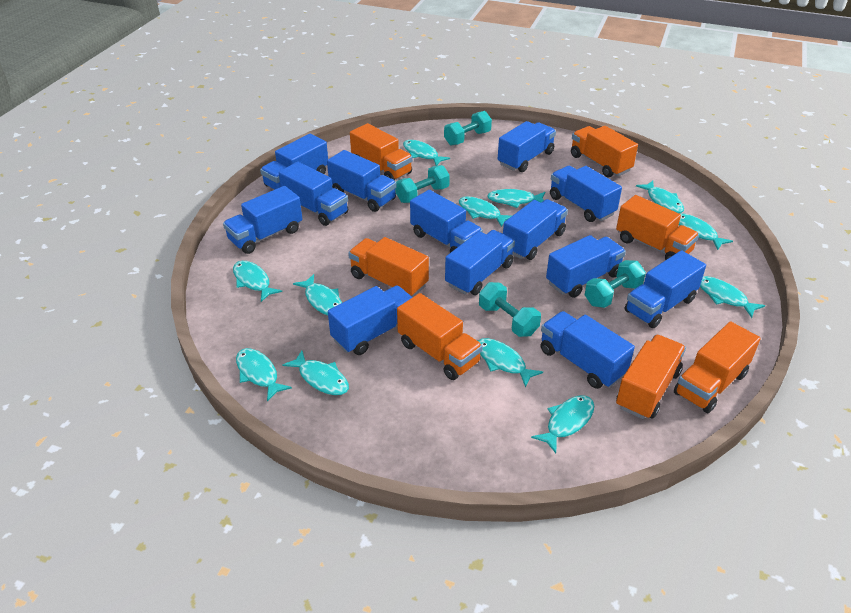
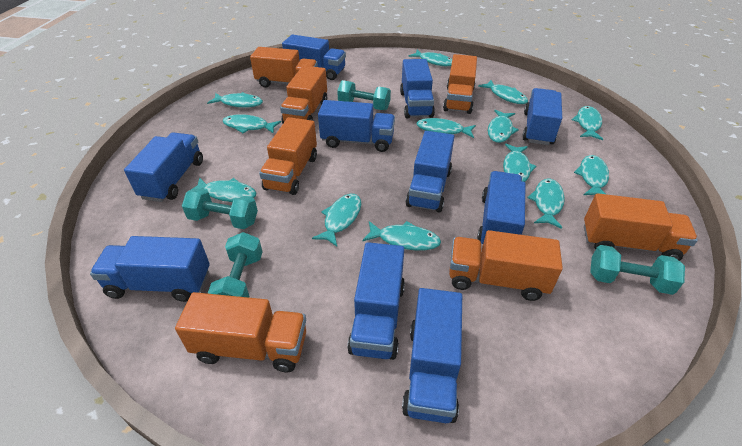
blue truck: 13 -> 10
turquoise fish: 12 -> 13

